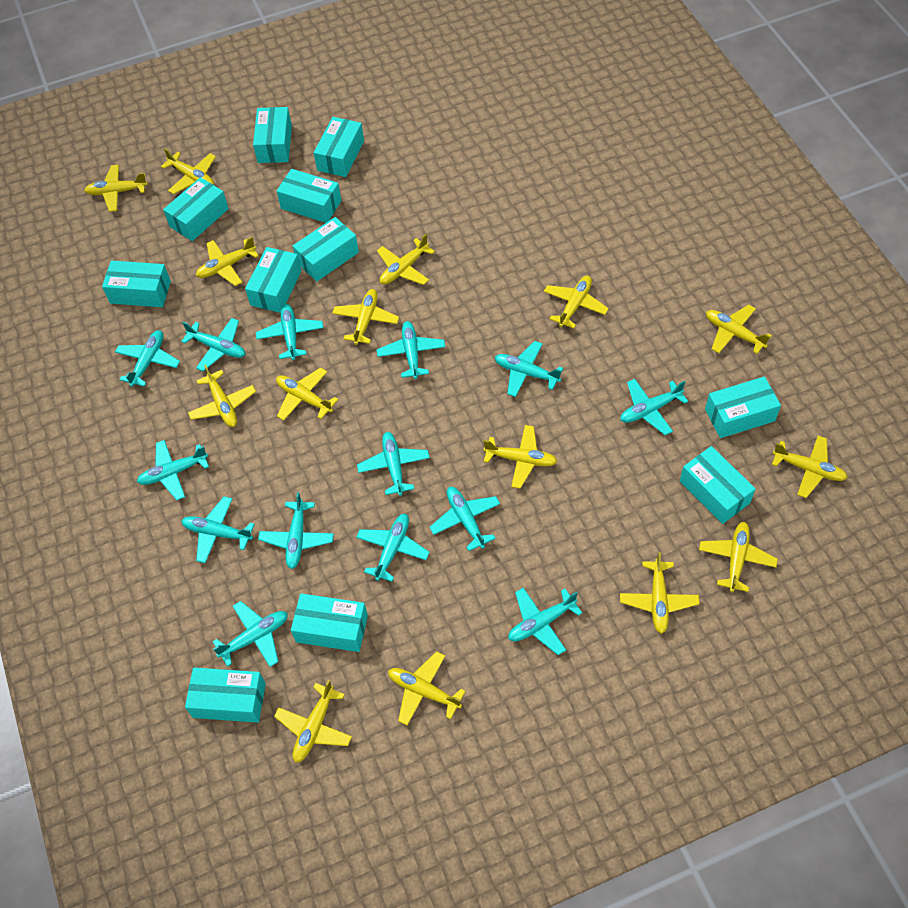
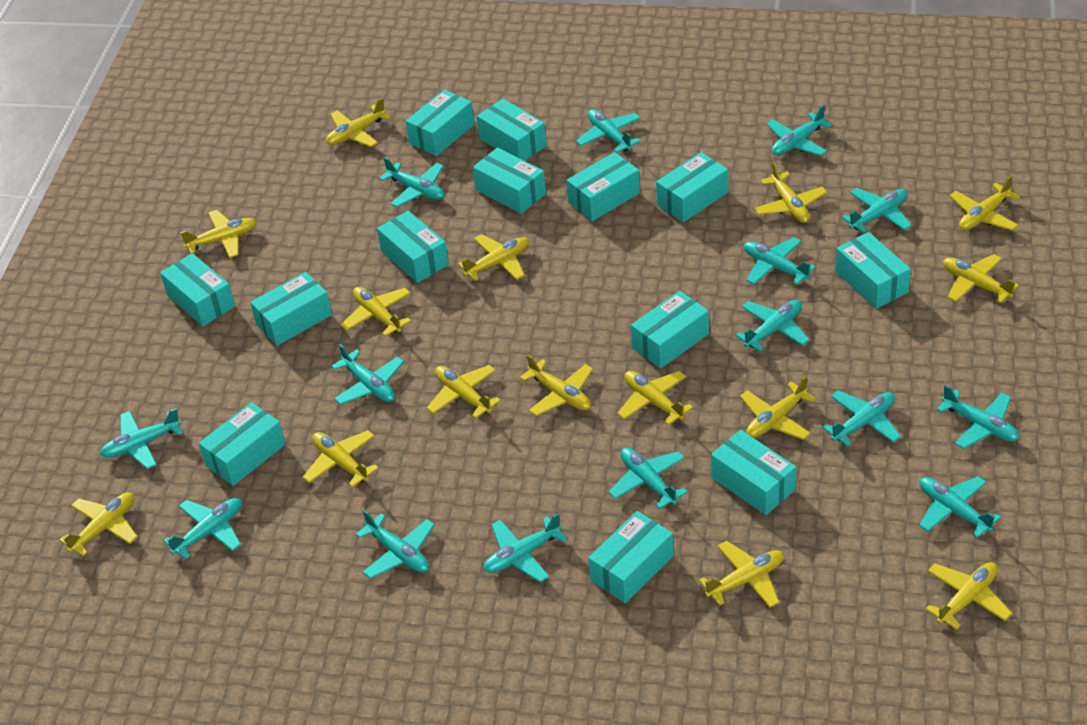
turquoise box: 11 -> 13
turquoise plane: 14 -> 15

